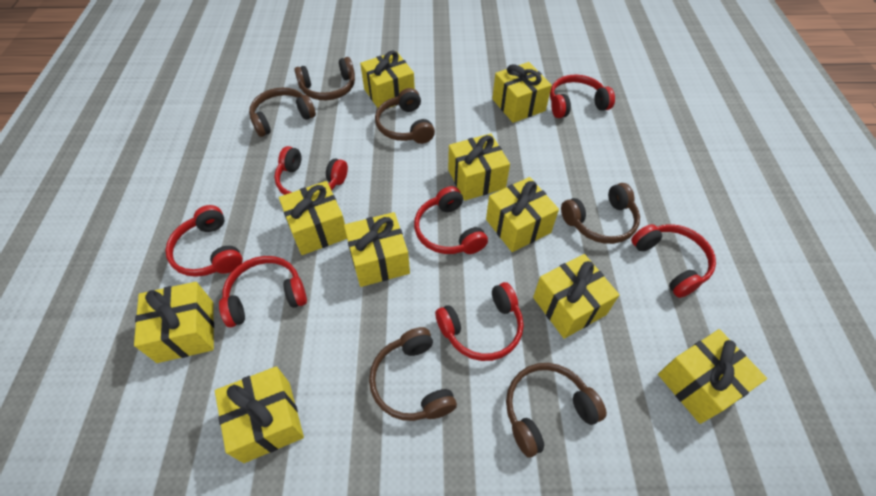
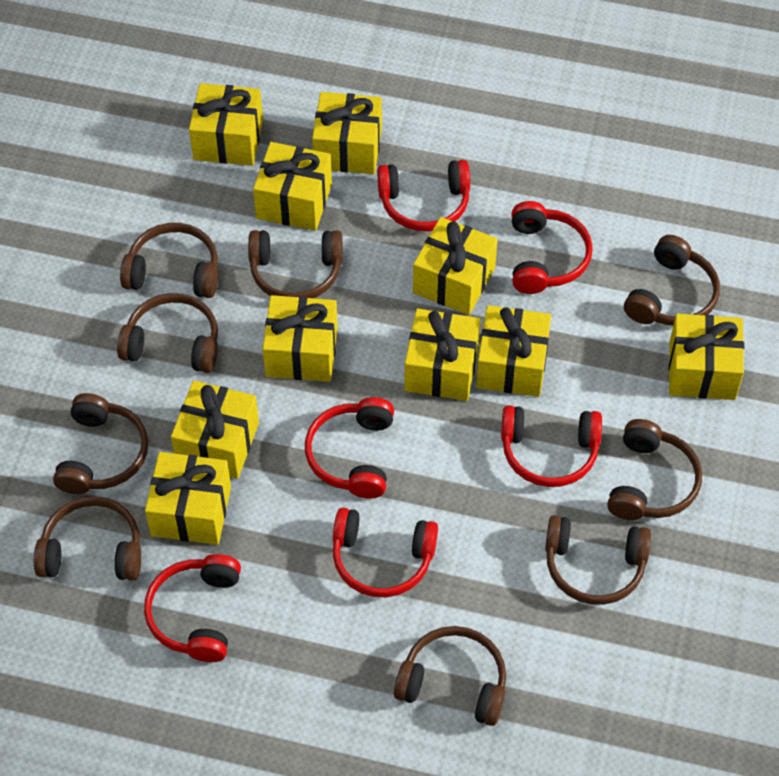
brown headphones: 6 -> 9
red headphones: 7 -> 6

